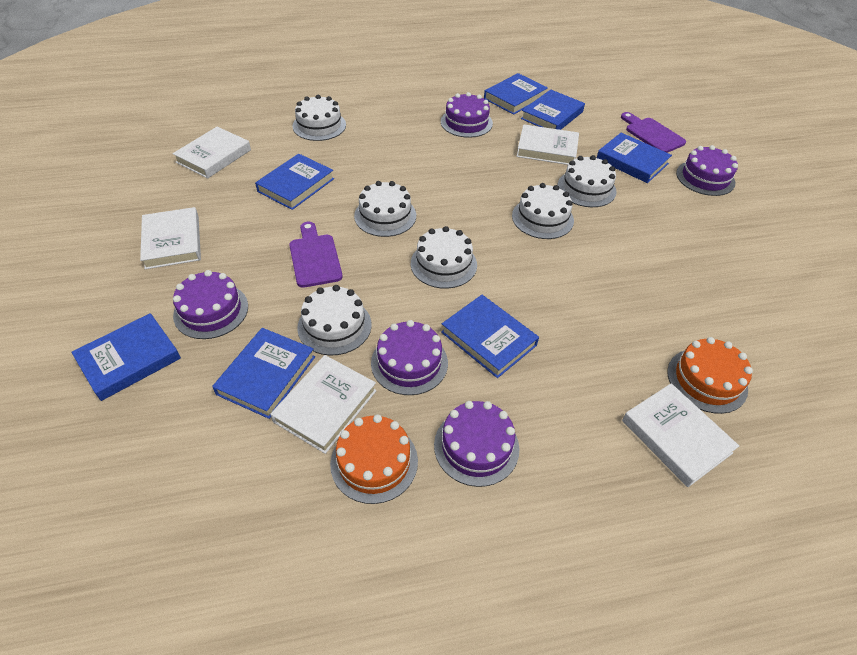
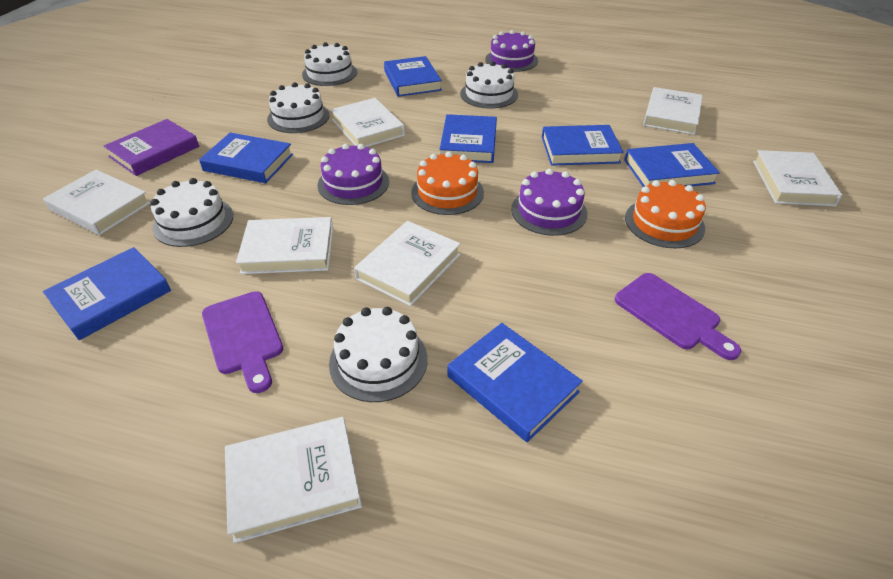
purple book: 0 -> 1
purple cake: 5 -> 3
white book: 5 -> 7
white cake: 6 -> 5

